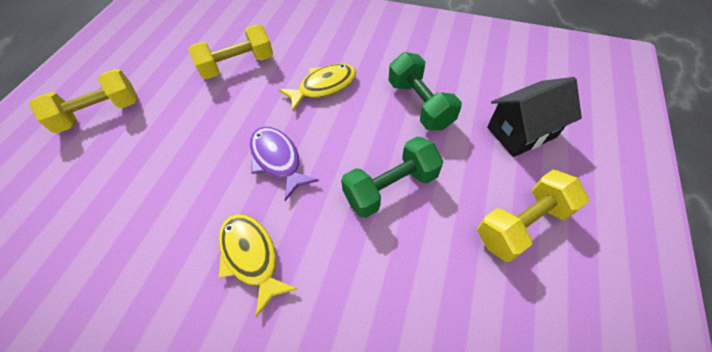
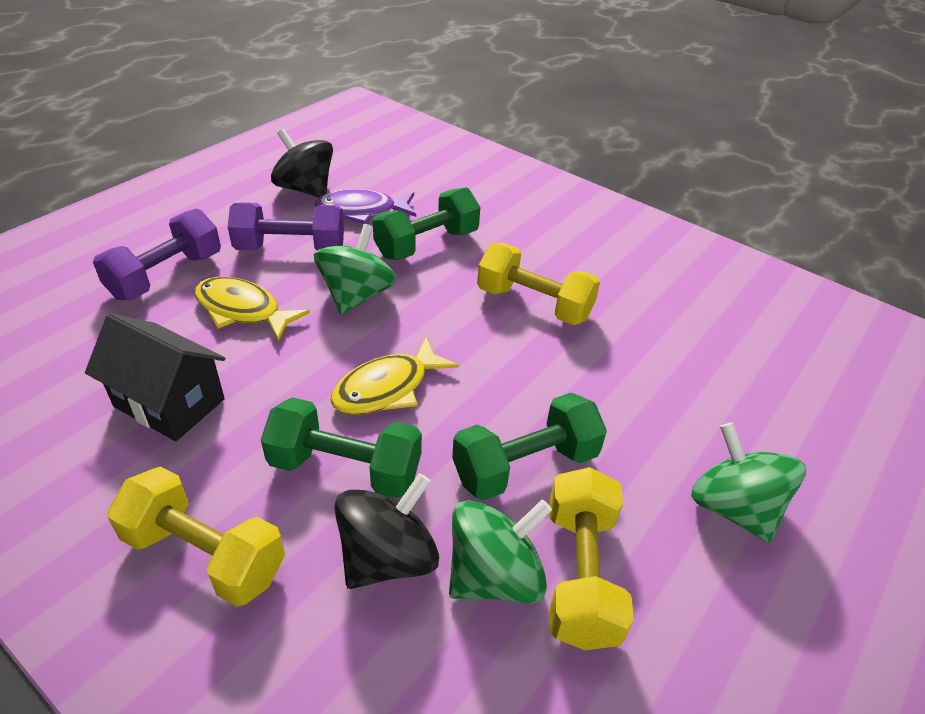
black spinning top: 0 -> 2
green dumbbell: 2 -> 3
green spinning top: 0 -> 3
purple dumbbell: 0 -> 2

